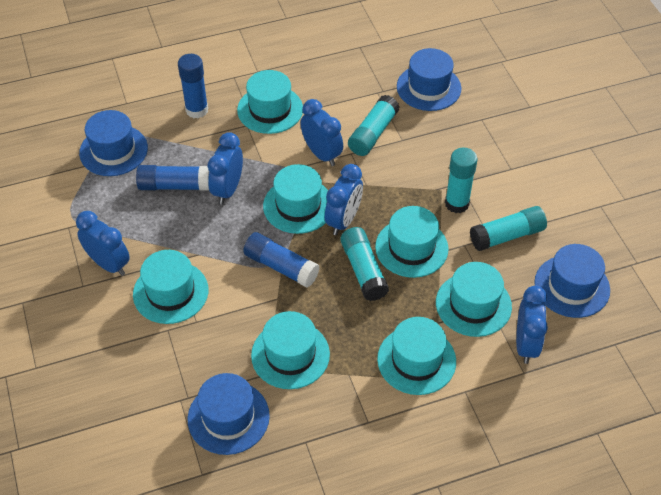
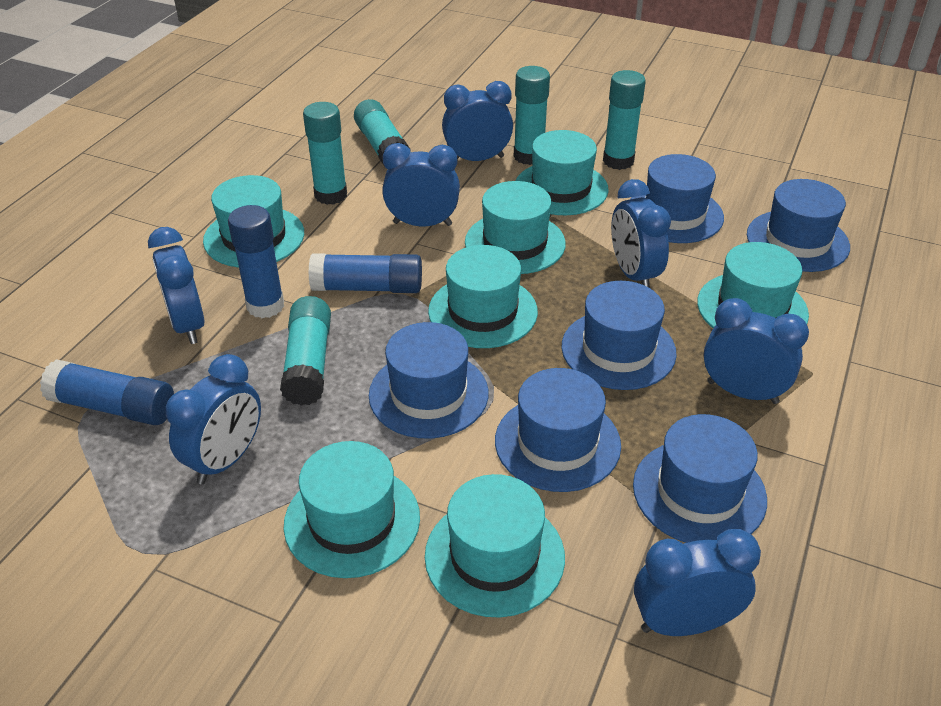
blue clock: 5 -> 7
blue hat: 4 -> 6
turquoise glue stick: 4 -> 5

